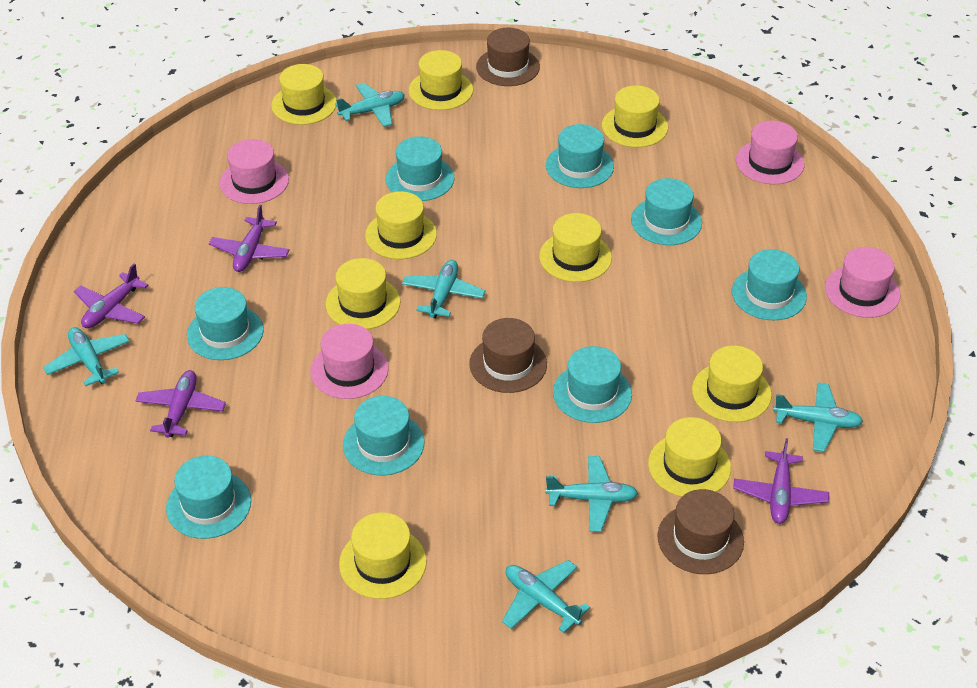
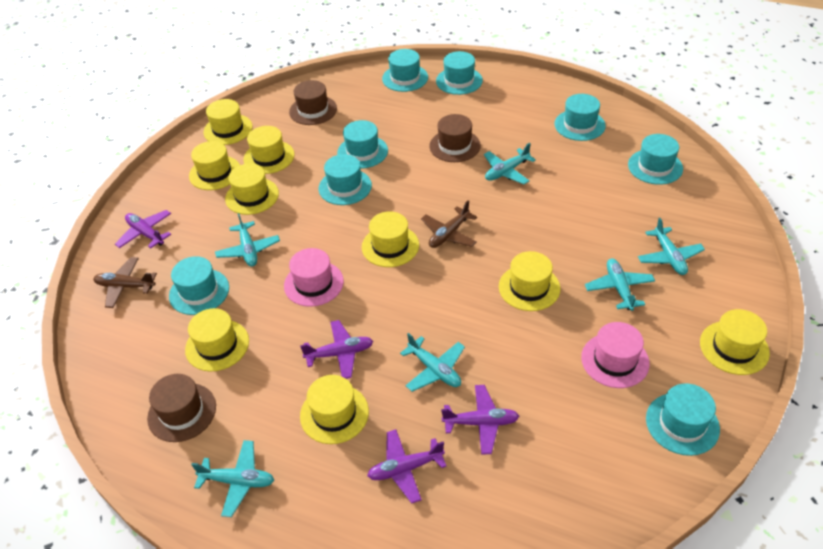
brown plane: 0 -> 2
pink hat: 4 -> 2

